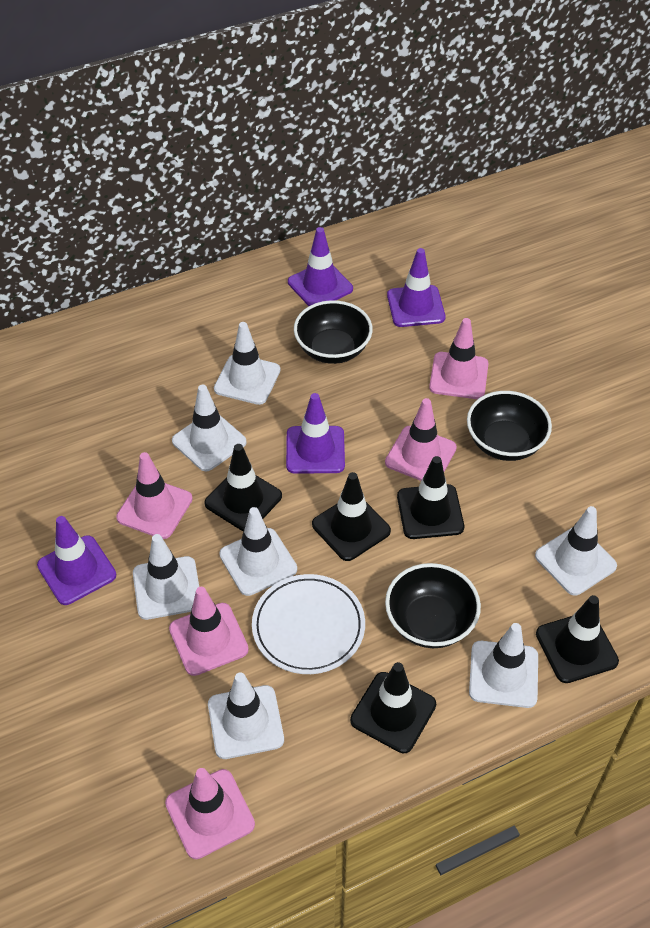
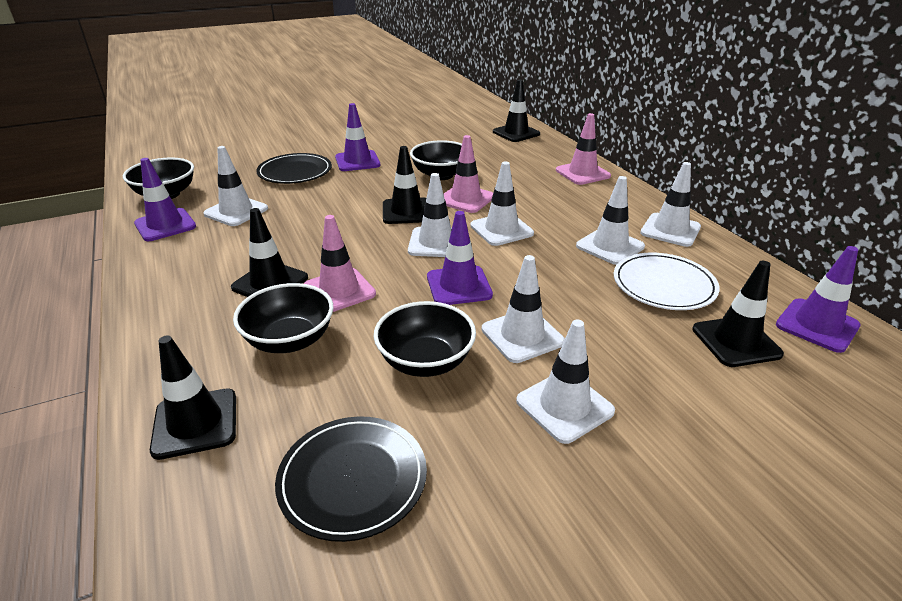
black bowl: 3 -> 4
black plate: 0 -> 2
pink traffic cone: 5 -> 3

